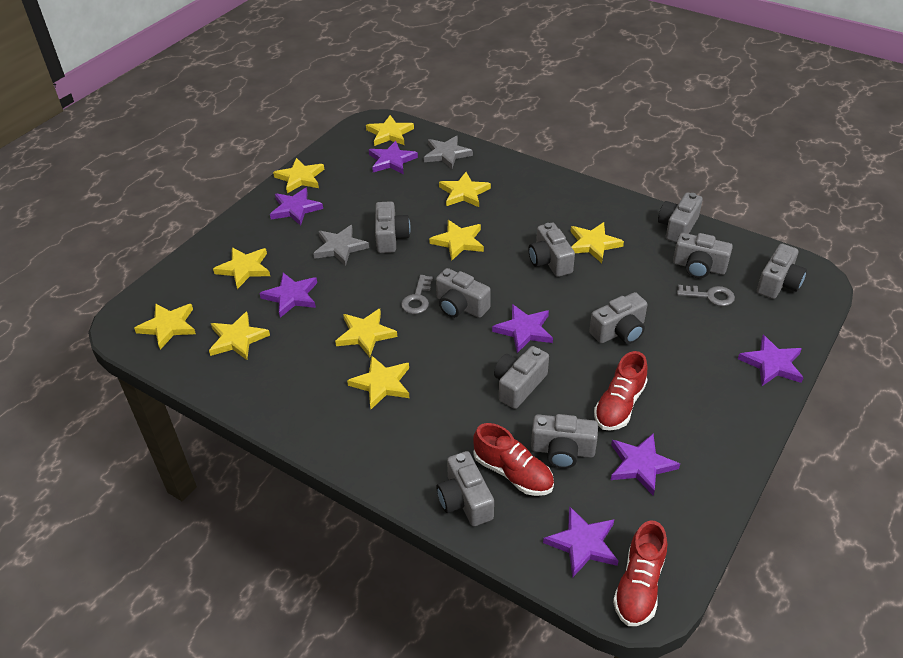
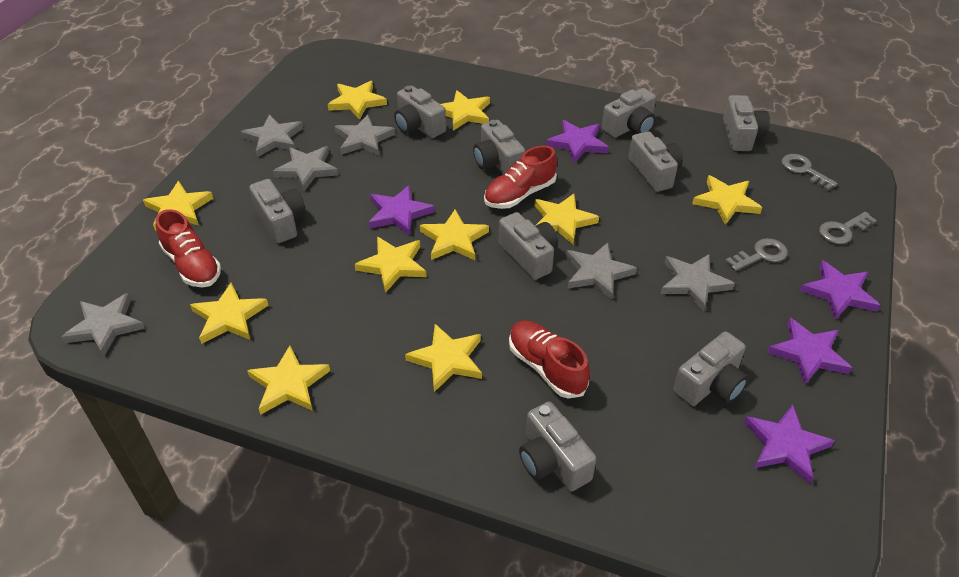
grey camera: 10 -> 9
grey key: 2 -> 3
grey star: 2 -> 6
purple star: 7 -> 5

